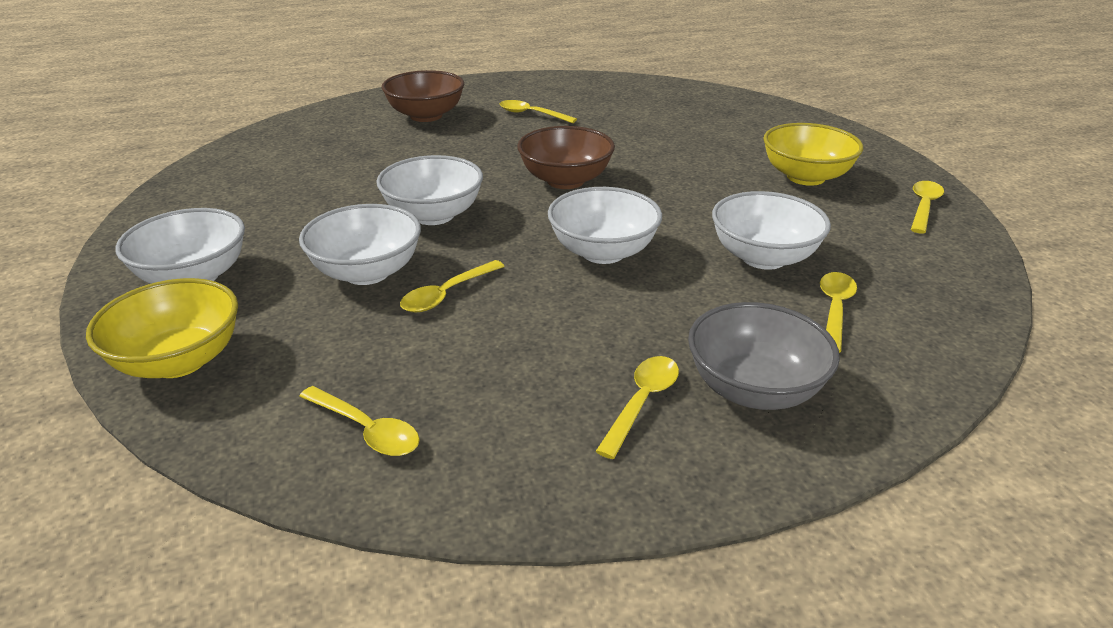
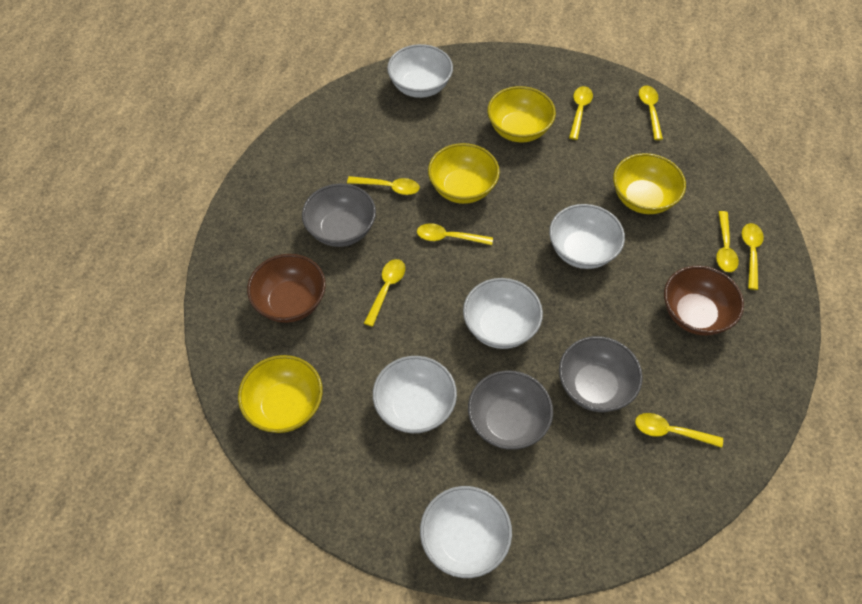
grey bowl: 1 -> 3
yellow bowl: 2 -> 4
yellow spoon: 6 -> 8

